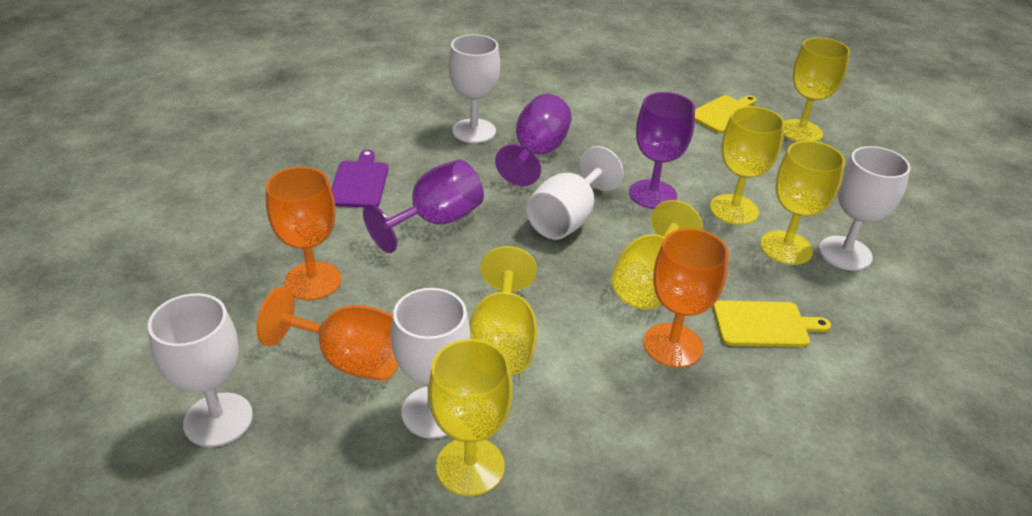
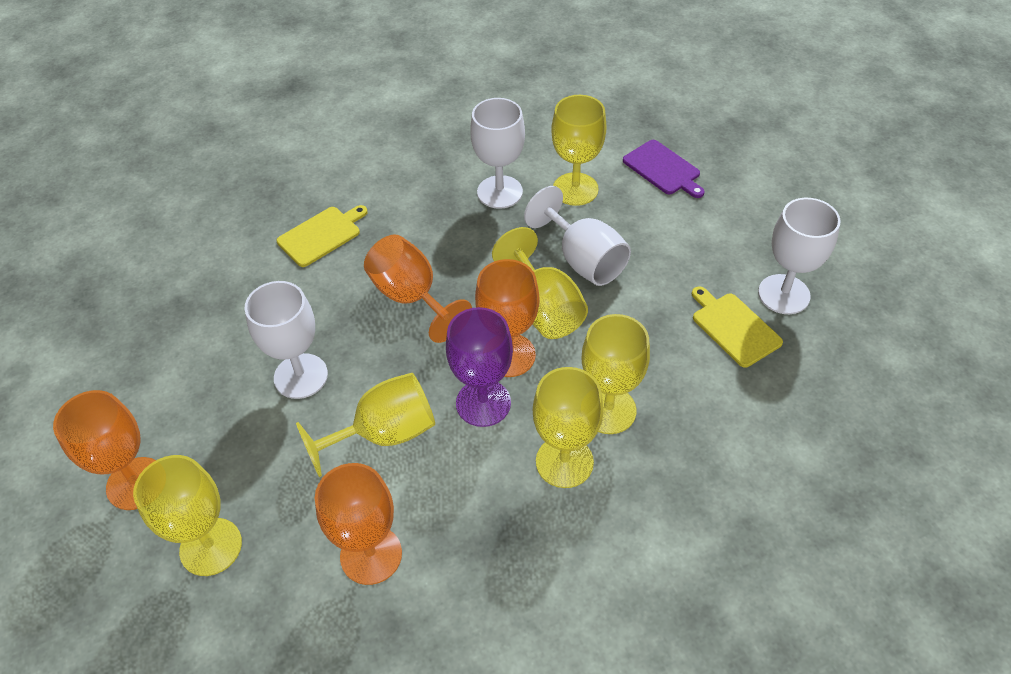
orange goblet: 3 -> 4
purple goblet: 3 -> 1
white goblet: 5 -> 4

